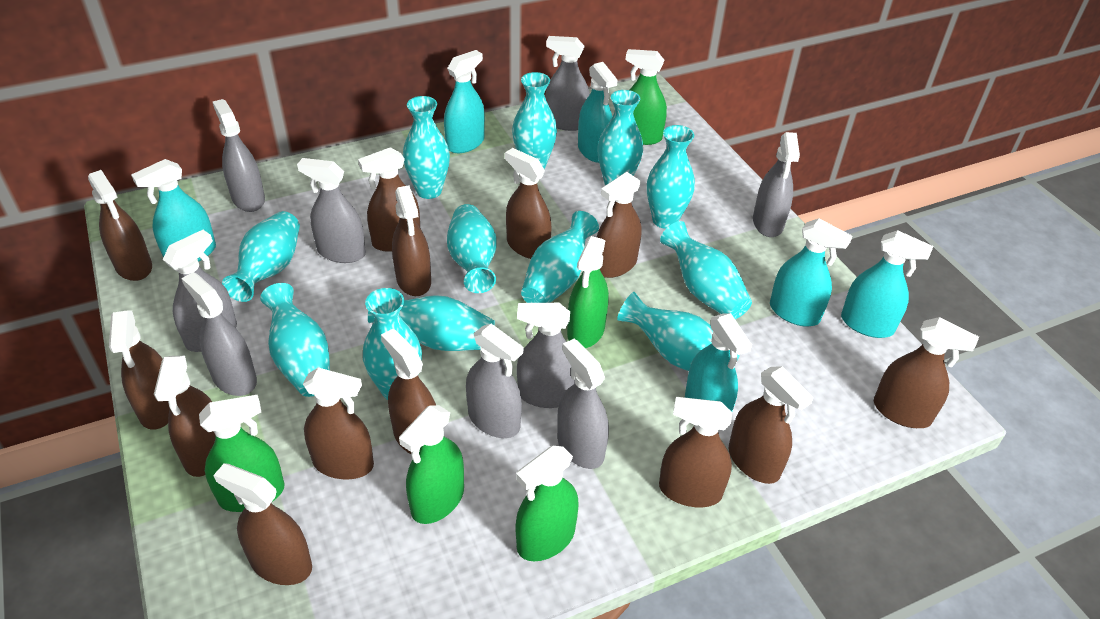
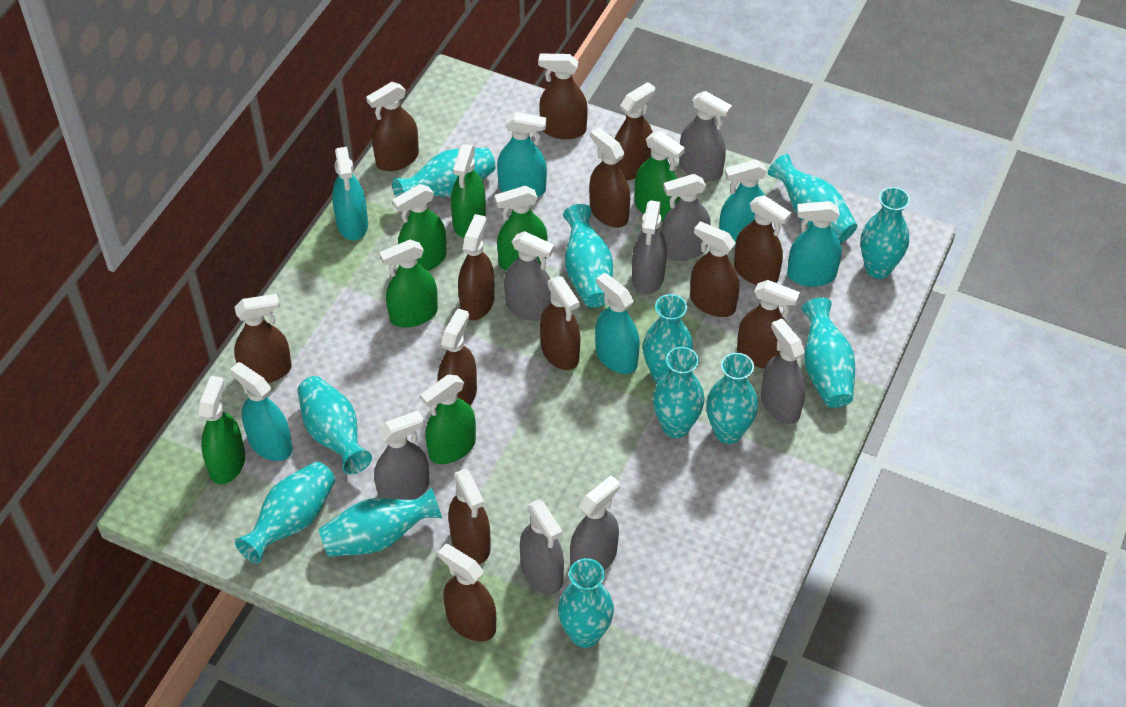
green spray bottle: 5 -> 7
grey spray bottle: 9 -> 8

